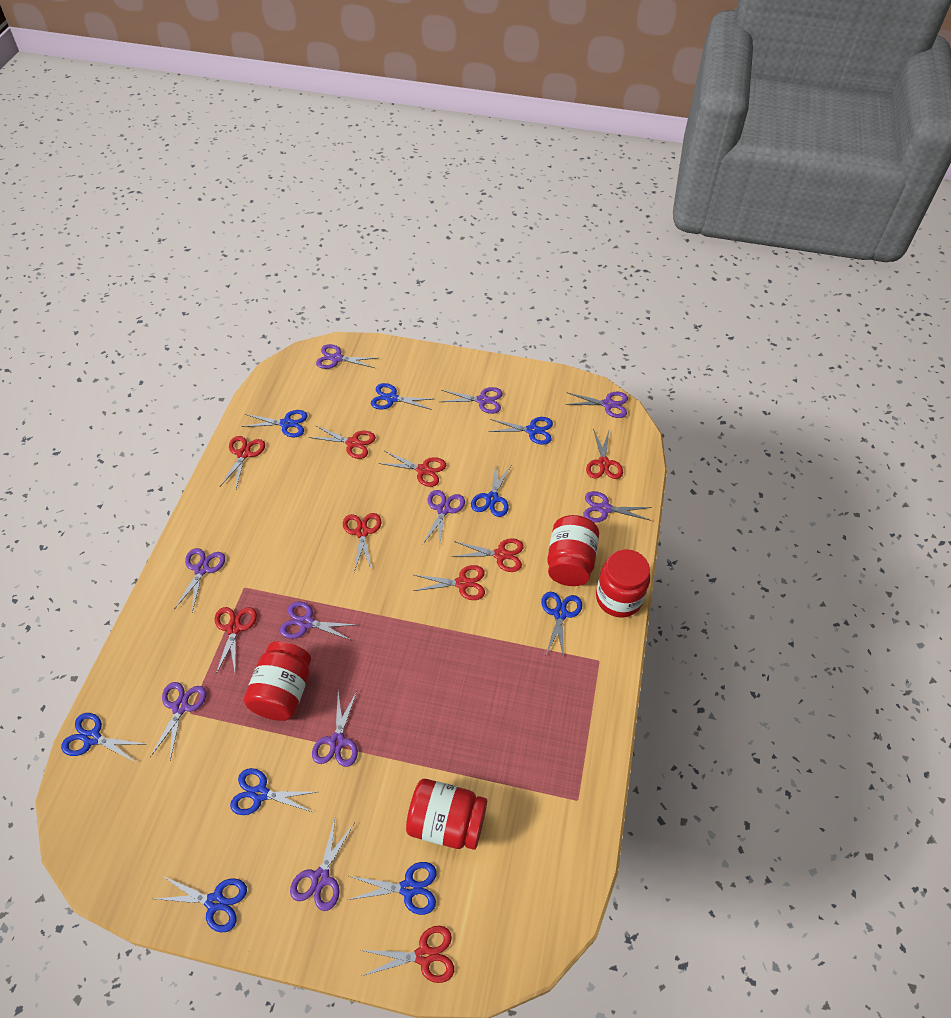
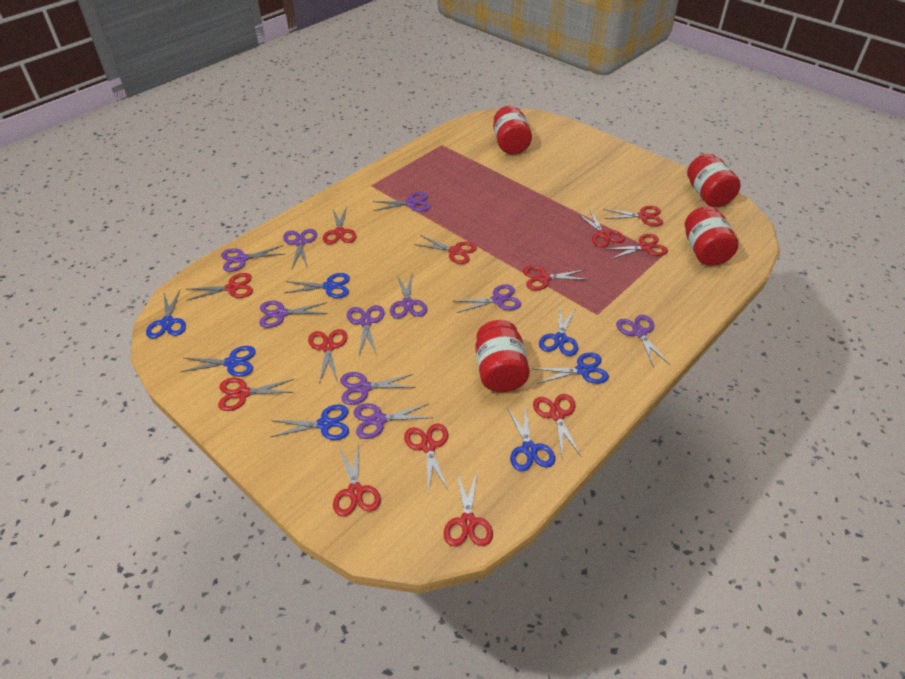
blue scissors: 9 -> 7
red scissors: 9 -> 13

